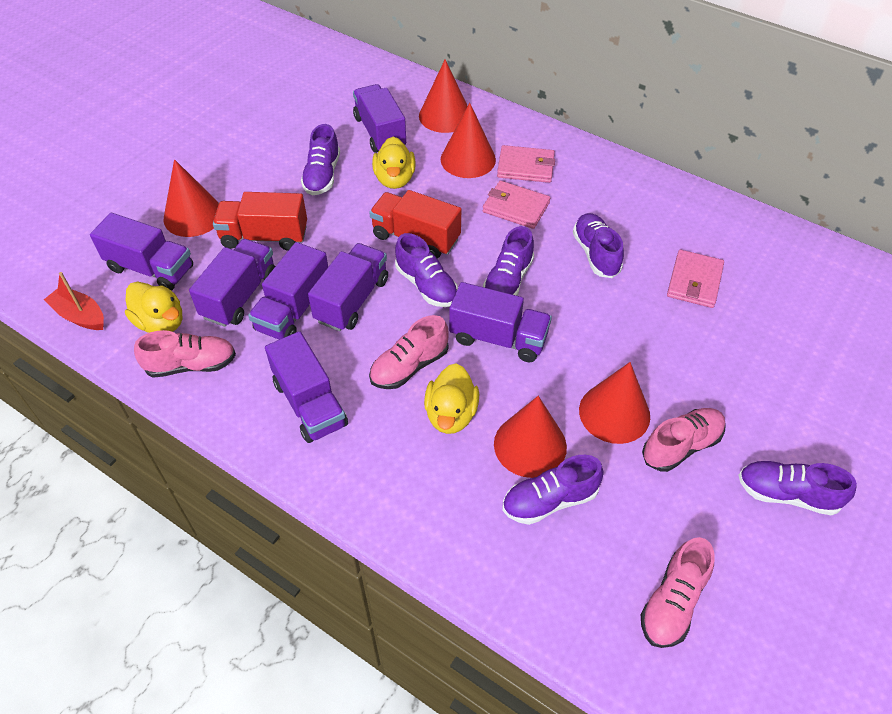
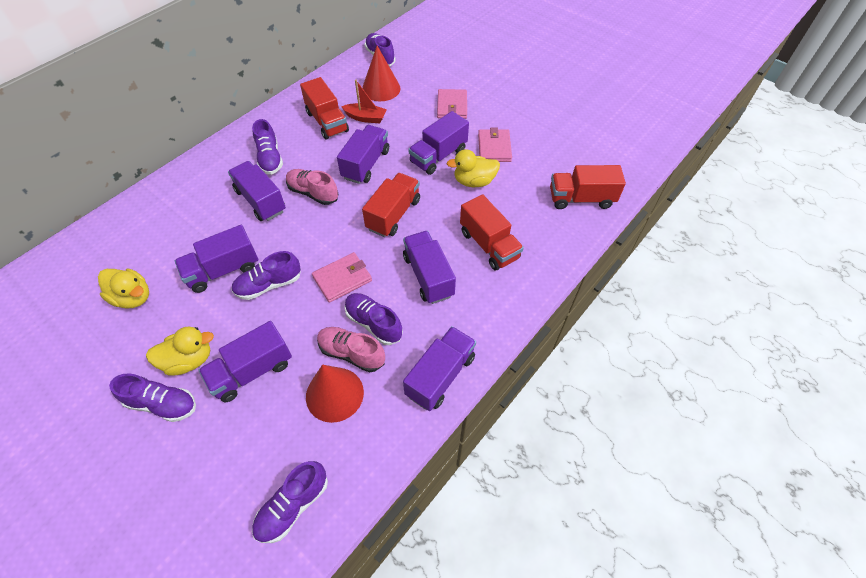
pink shoe: 4 -> 2
red cone: 5 -> 2
red truck: 2 -> 4

